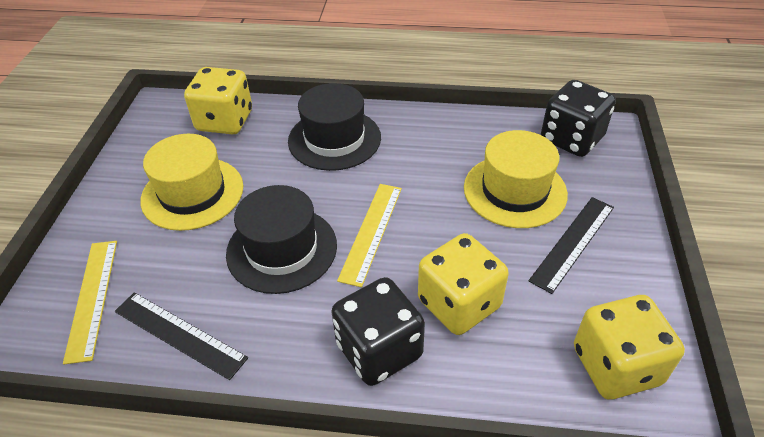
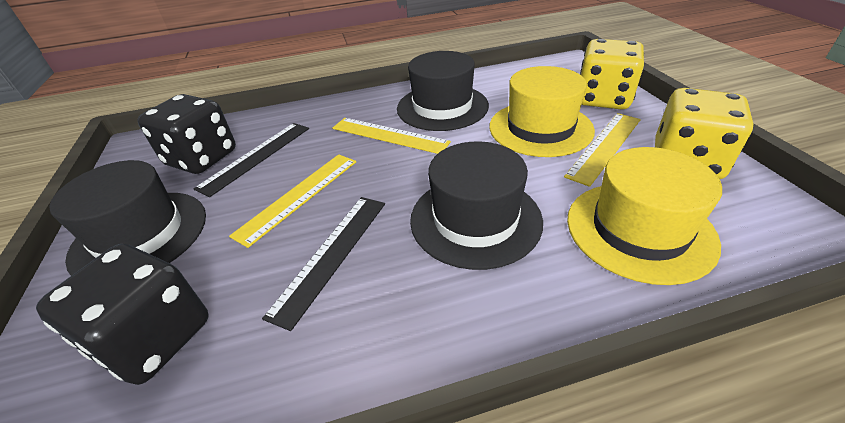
black hat: 2 -> 3
yellow dice: 3 -> 2
yellow ruler: 2 -> 3

